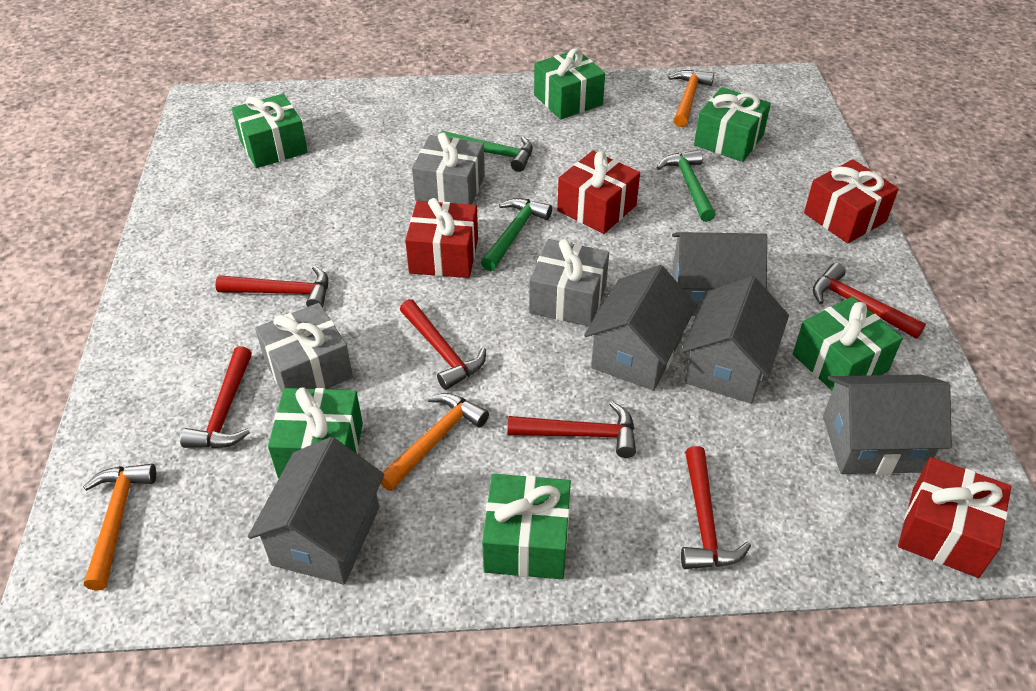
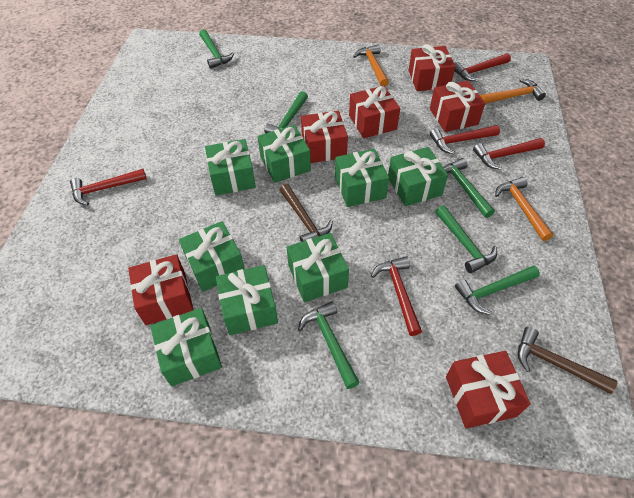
brown hammer: 0 -> 2
green gift: 6 -> 8
green hammer: 3 -> 6
grey gift: 3 -> 0
grey house: 5 -> 0
red gift: 4 -> 6
red hammer: 6 -> 5

